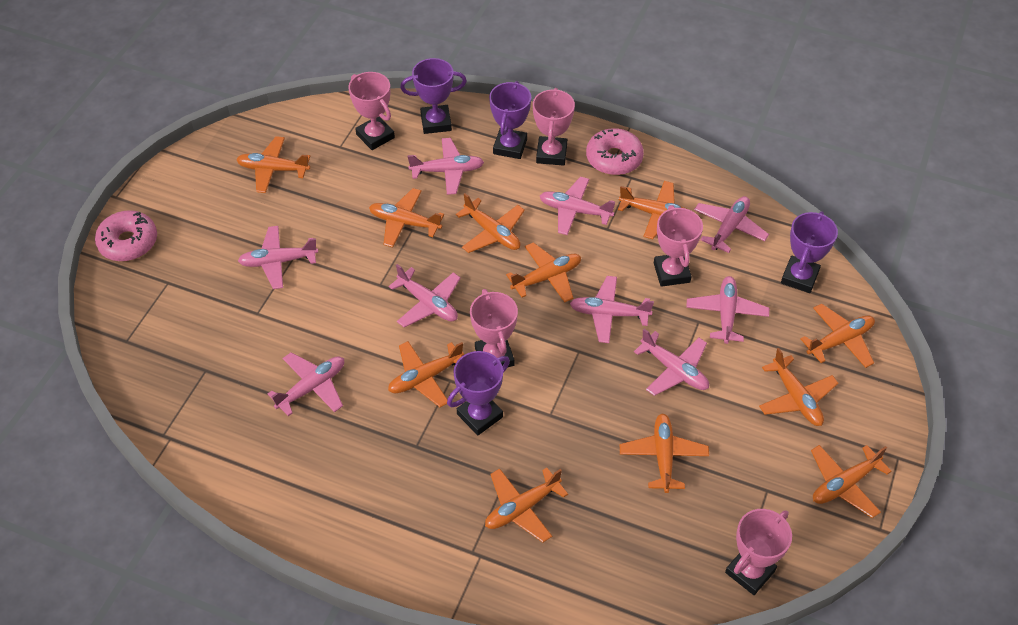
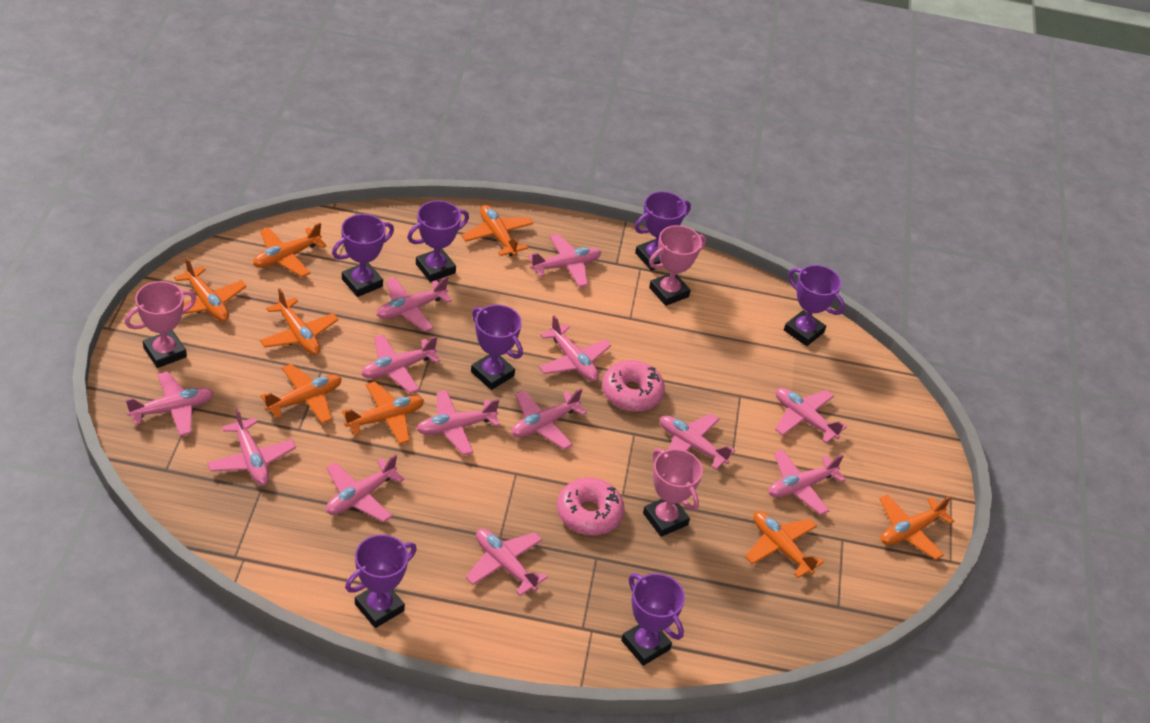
orange plane: 11 -> 8
pink plane: 9 -> 13
pink trophy: 5 -> 3
purple trophy: 4 -> 7

